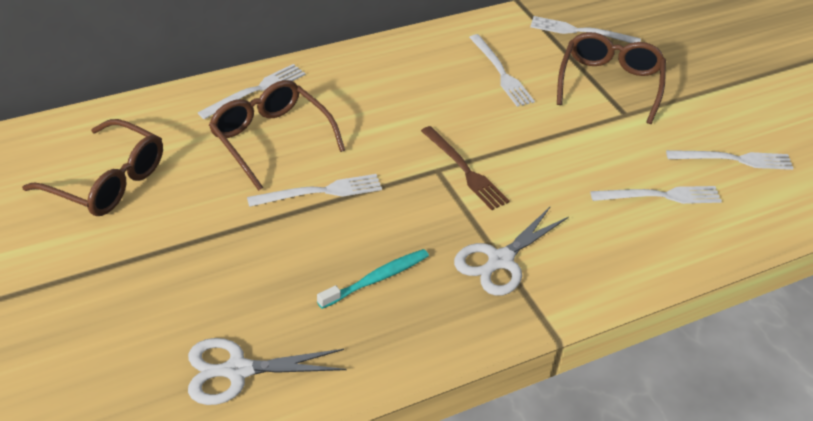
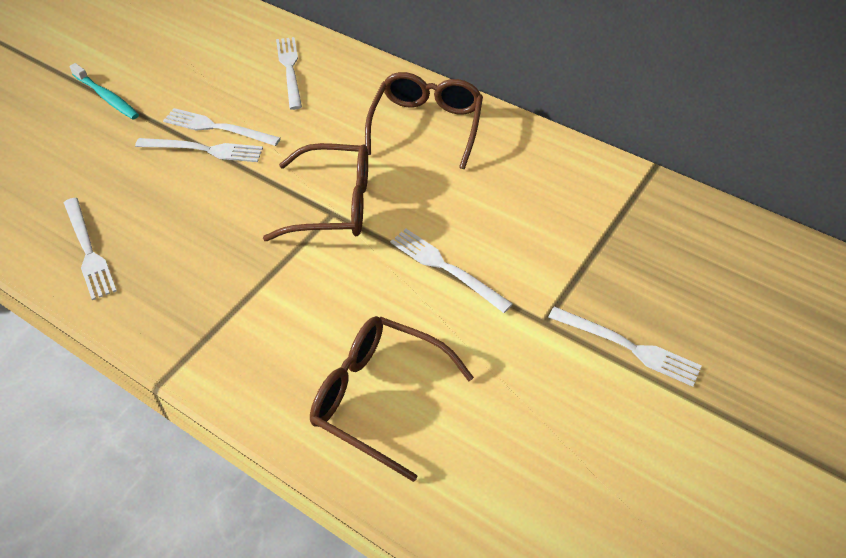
brown fork: 1 -> 0
white scissors: 2 -> 0

